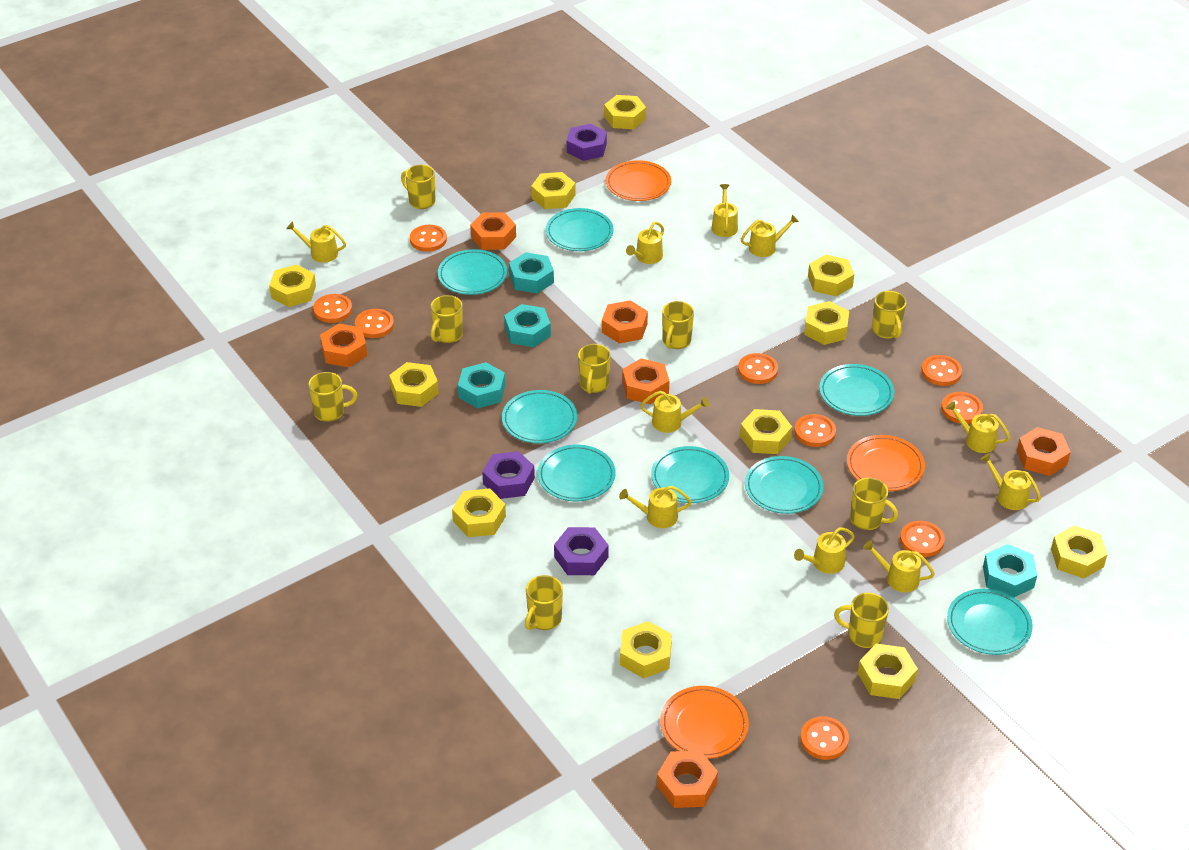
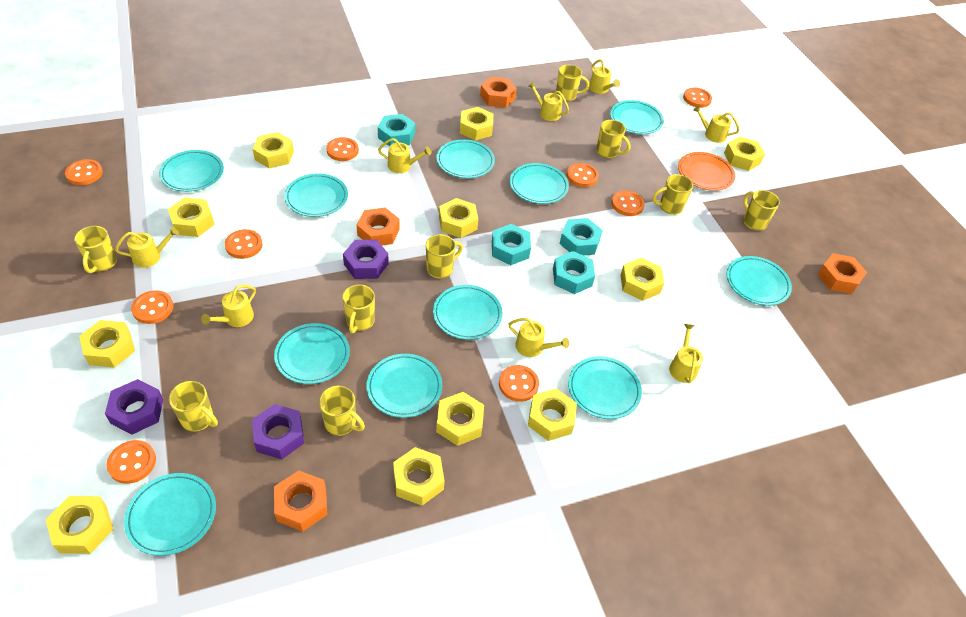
orange nut: 6 -> 4
orange plate: 3 -> 1
turquoise plate: 8 -> 11
yellow watering can: 10 -> 8

